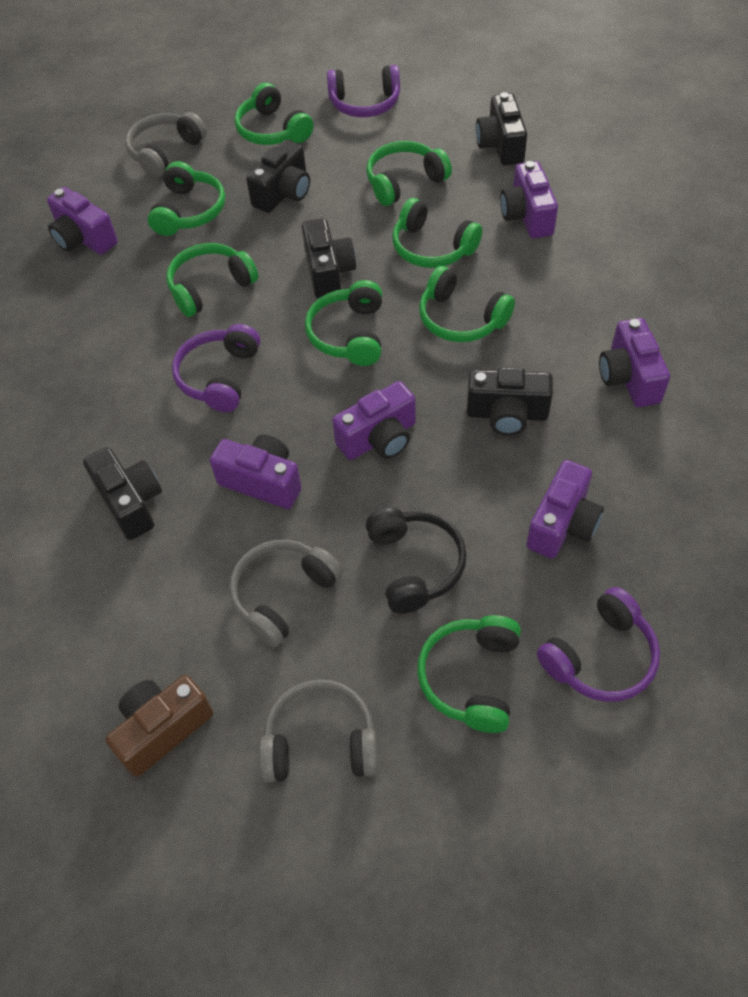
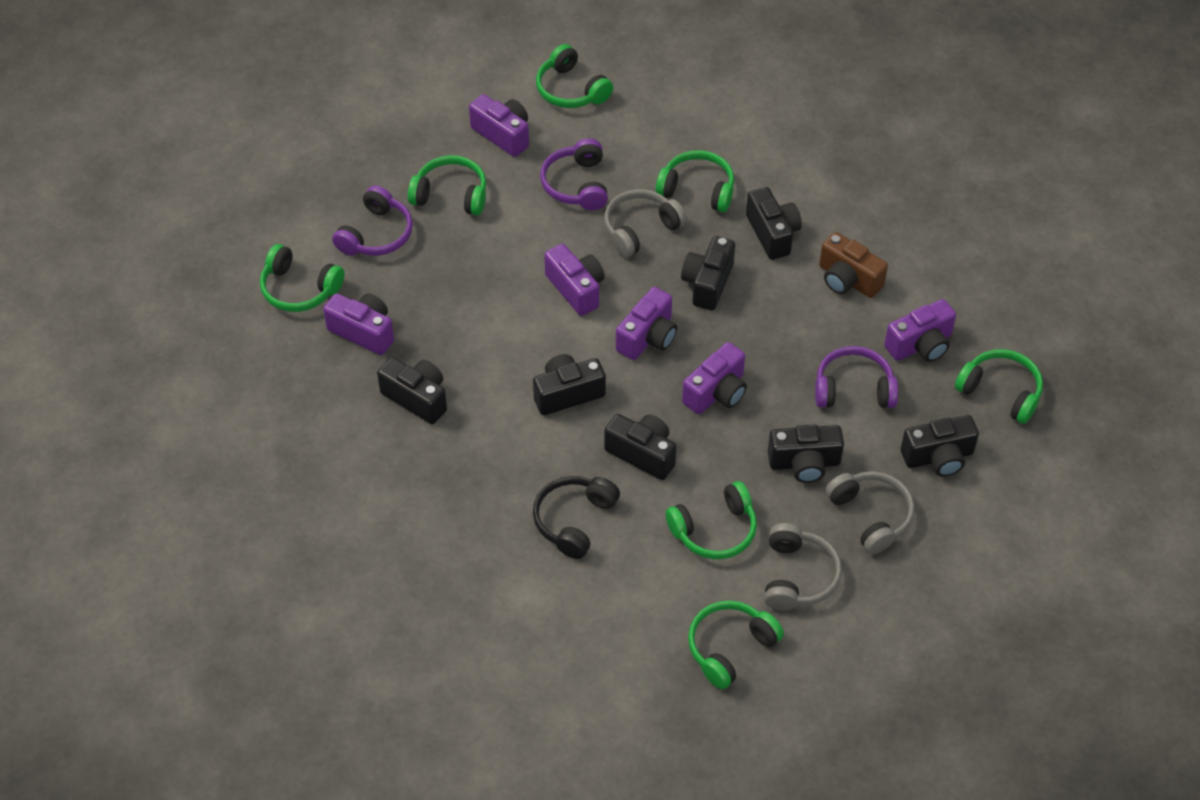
black camera: 5 -> 7
green headphones: 8 -> 7

